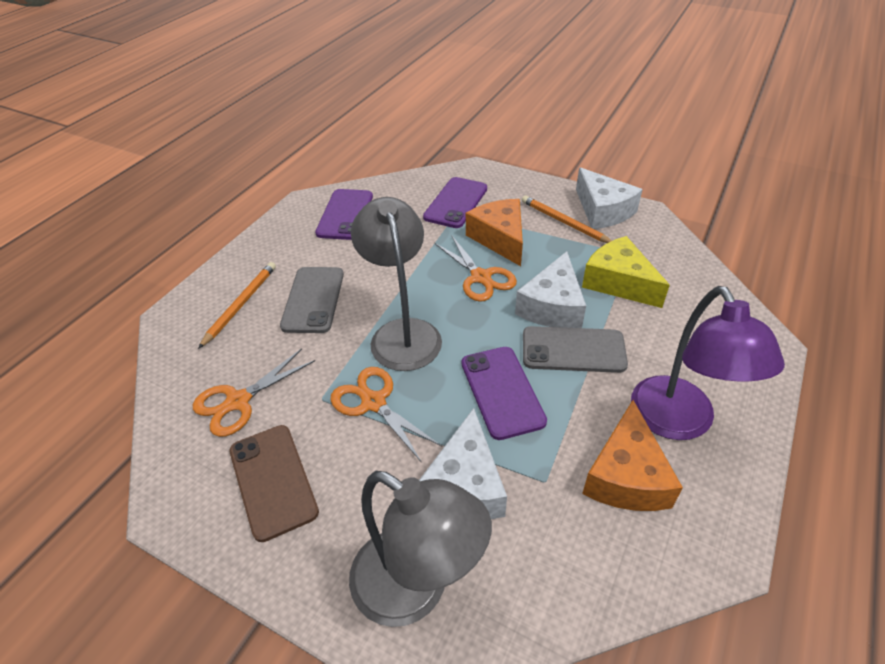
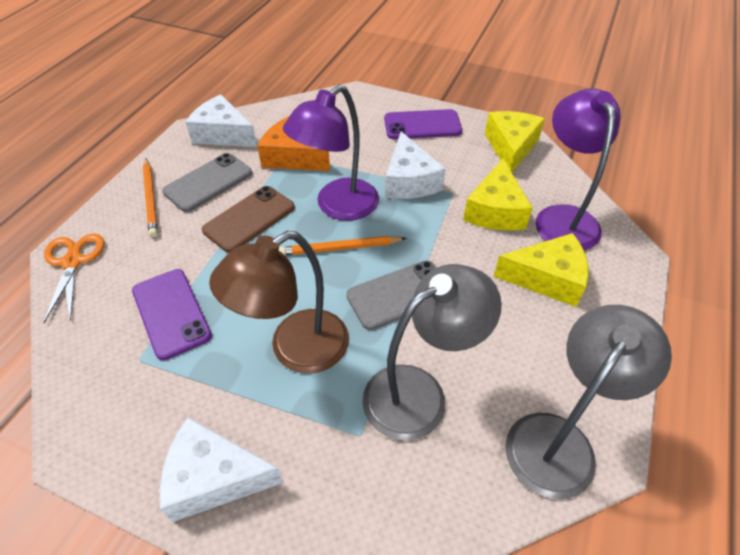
brown lamp: 0 -> 1
orange cheese: 2 -> 1
orange scissors: 3 -> 1
purple lamp: 1 -> 2
purple phone: 3 -> 2
yellow cheese: 1 -> 3

